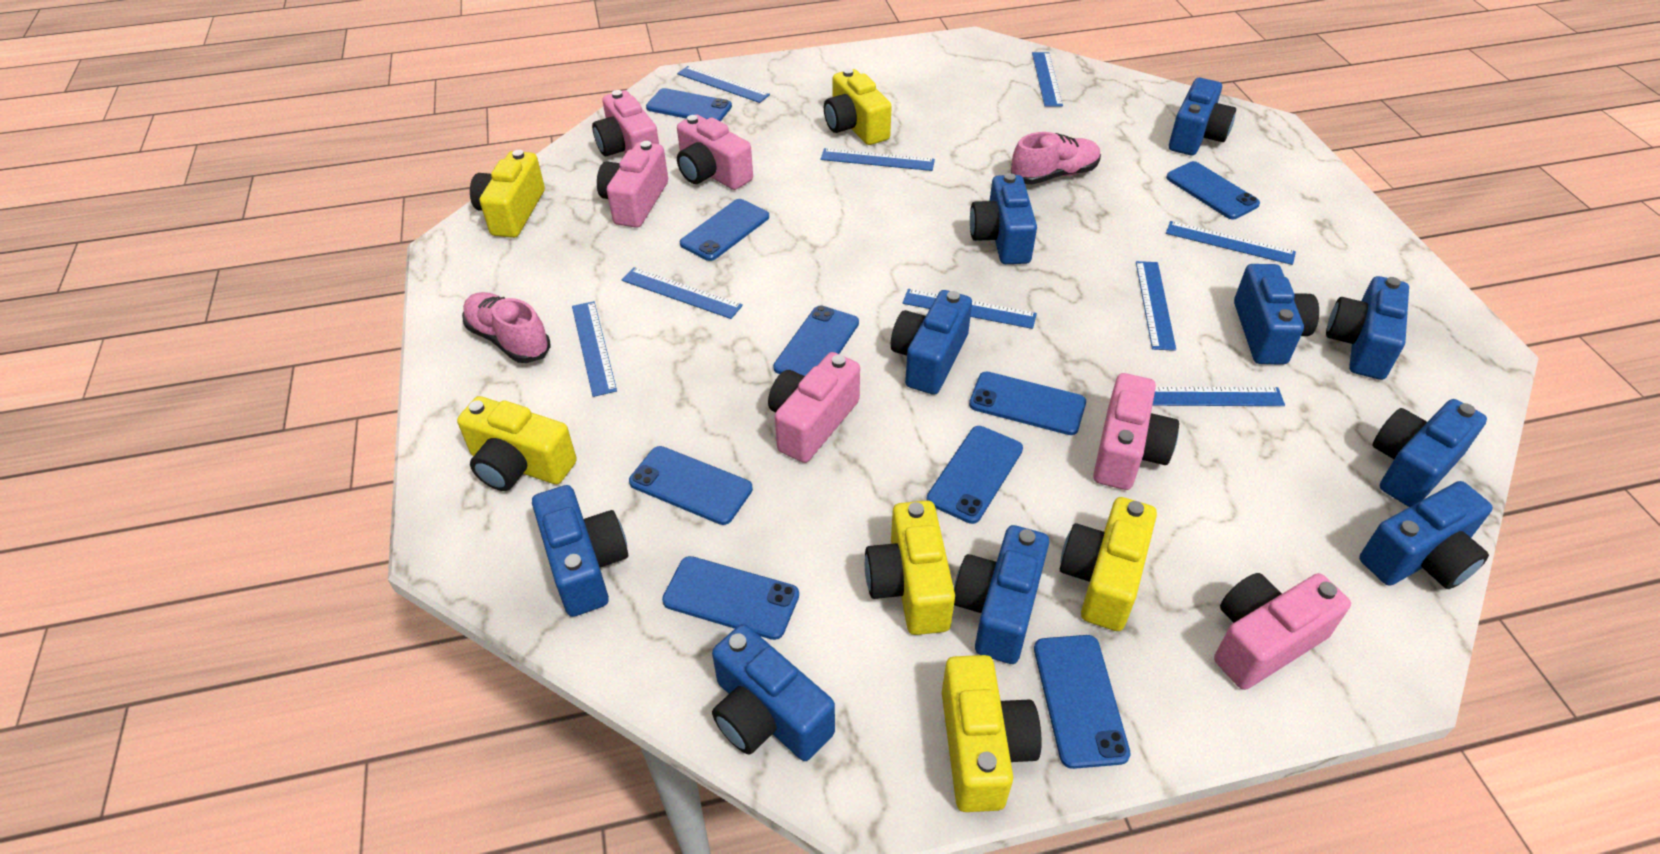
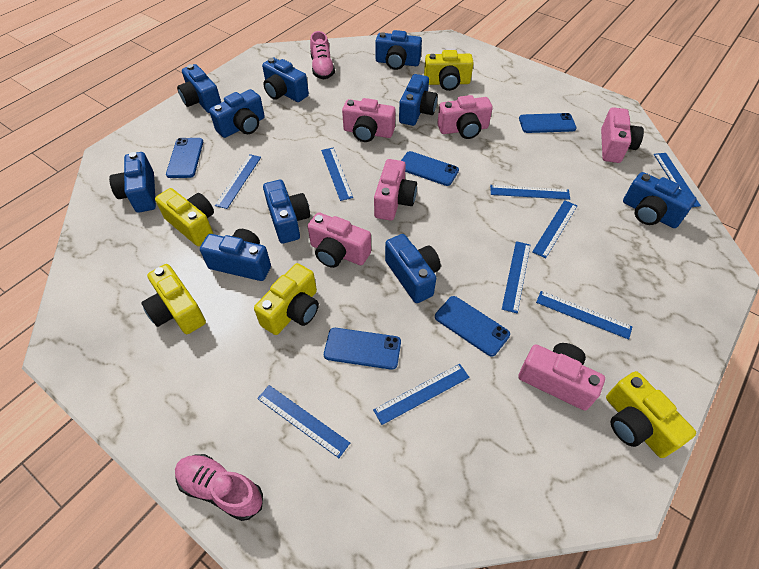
blue phone: 9 -> 5
yellow camera: 6 -> 5

